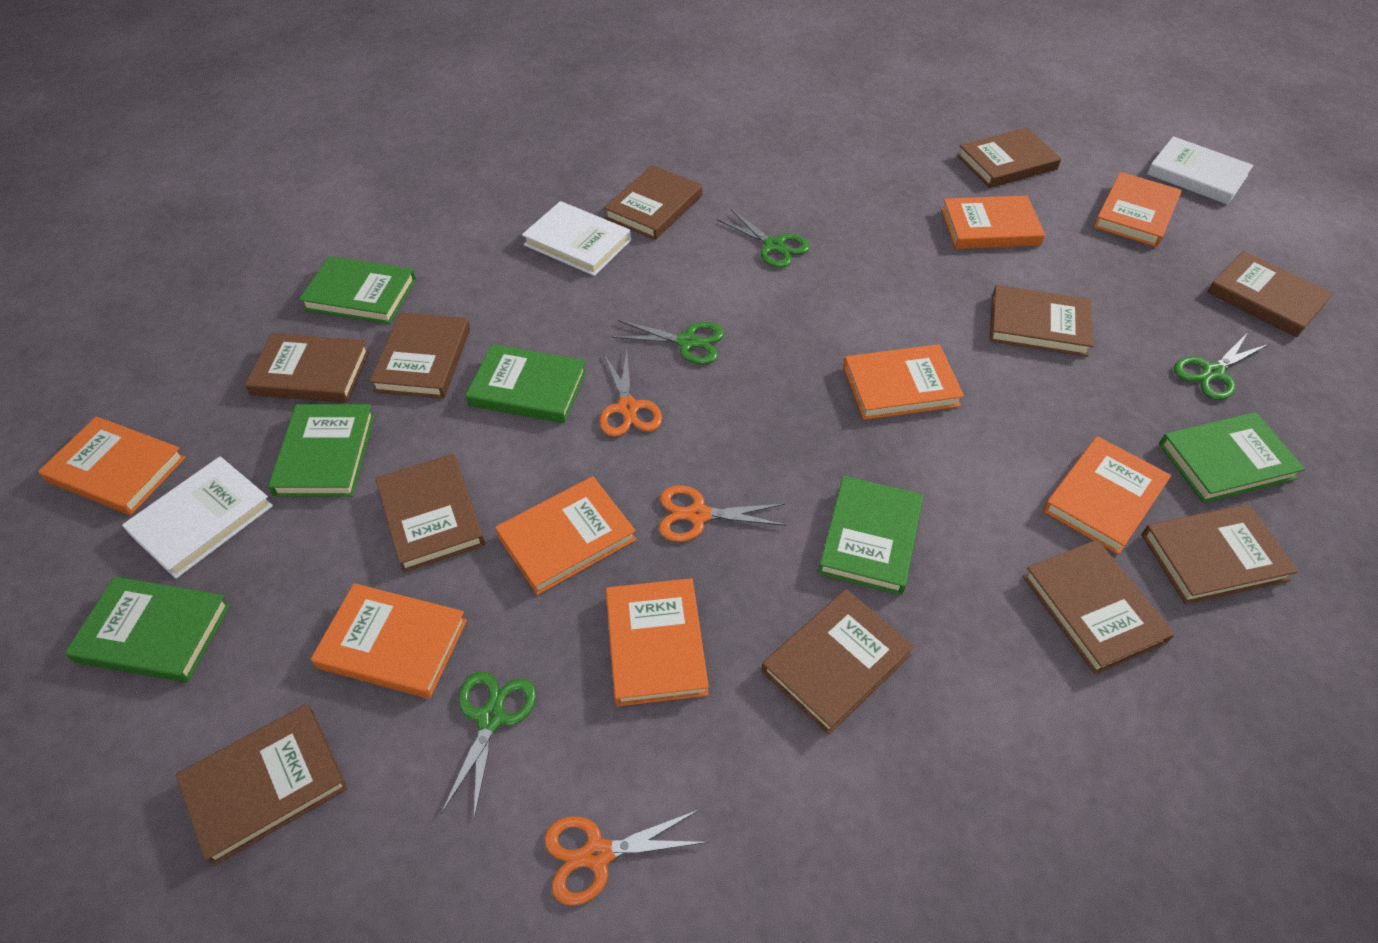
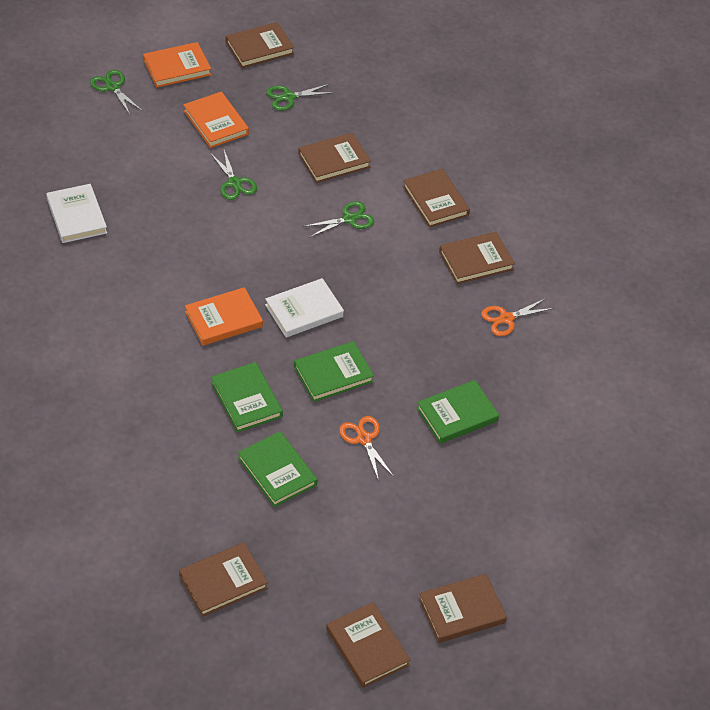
brown book: 11 -> 7
green book: 6 -> 4
orange book: 8 -> 3
orange scissors: 3 -> 2
white book: 3 -> 2

